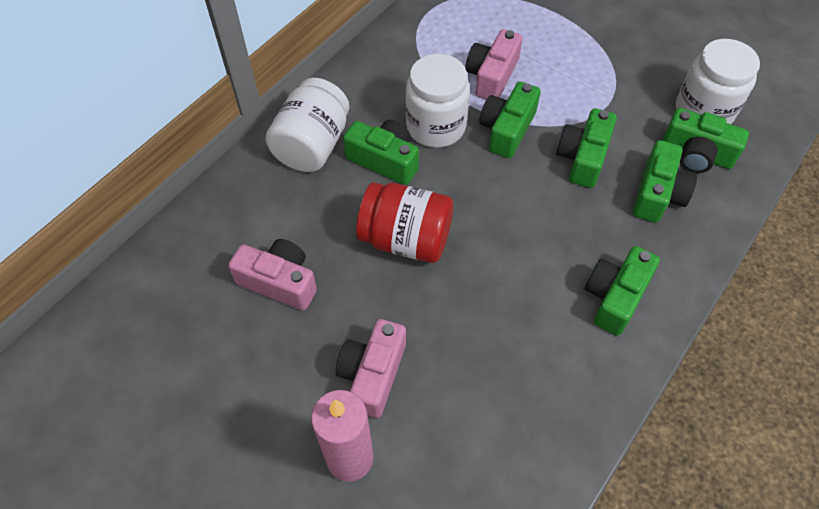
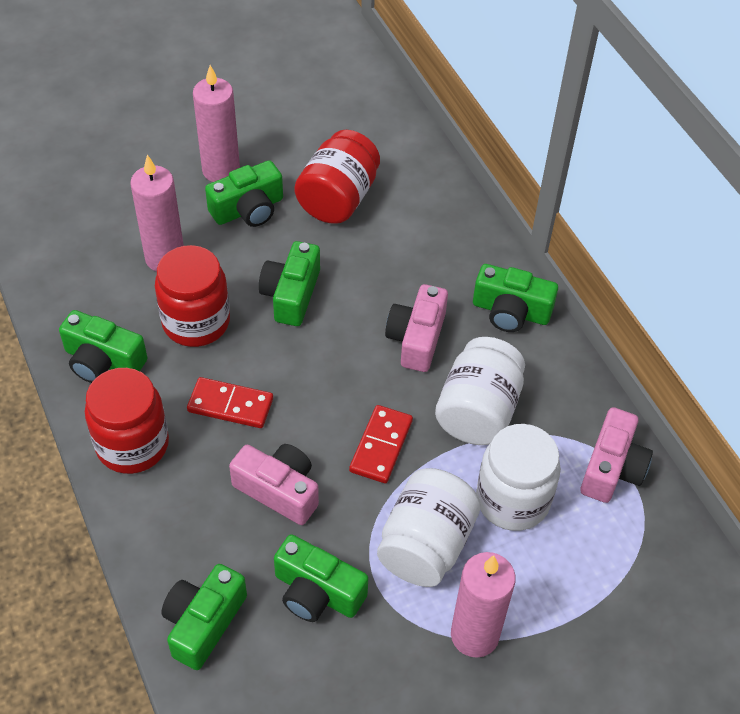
pink candle: 1 -> 3
red domino: 0 -> 2
red jar: 1 -> 3

